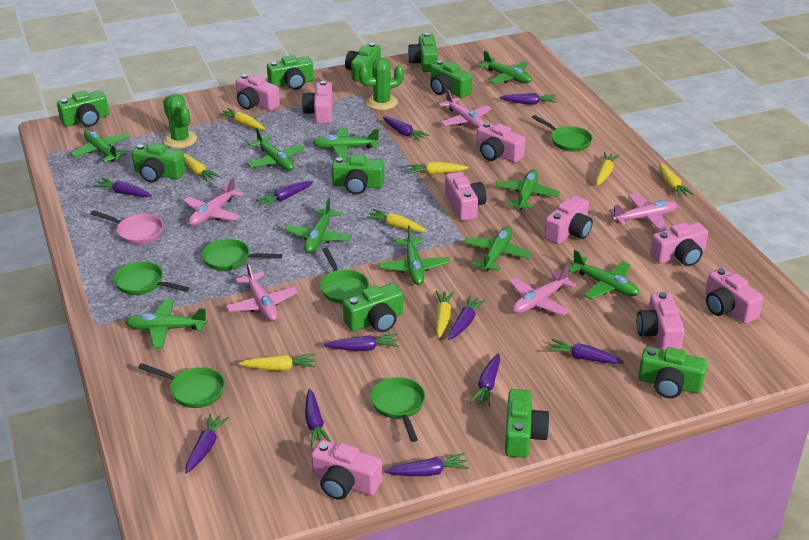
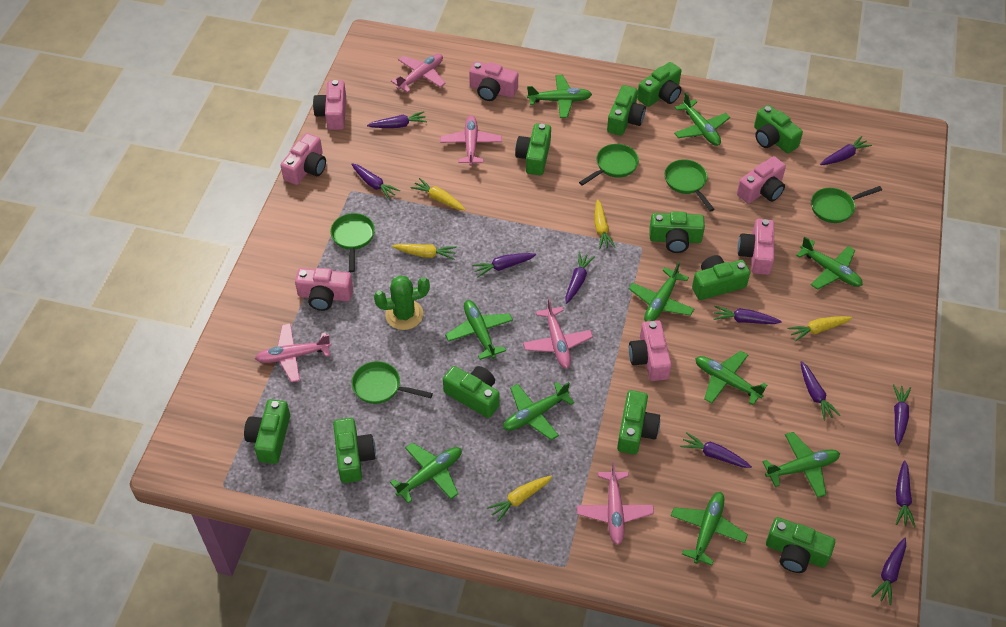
green cactus: 2 -> 1
green camera: 10 -> 11
green pan: 6 -> 5
pink camera: 9 -> 7
pink pan: 1 -> 0
yellow carrot: 8 -> 5

